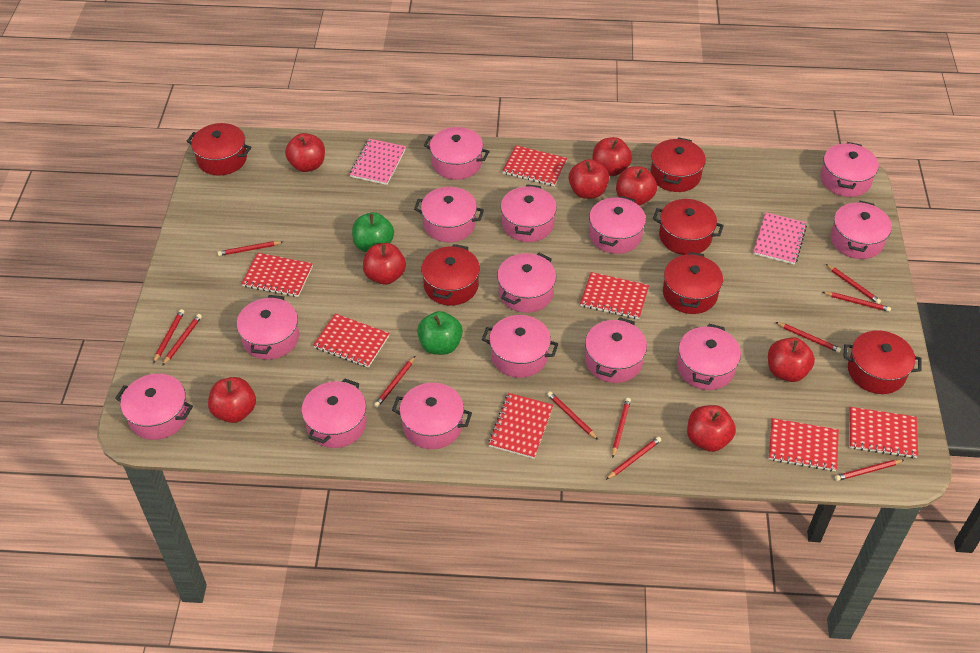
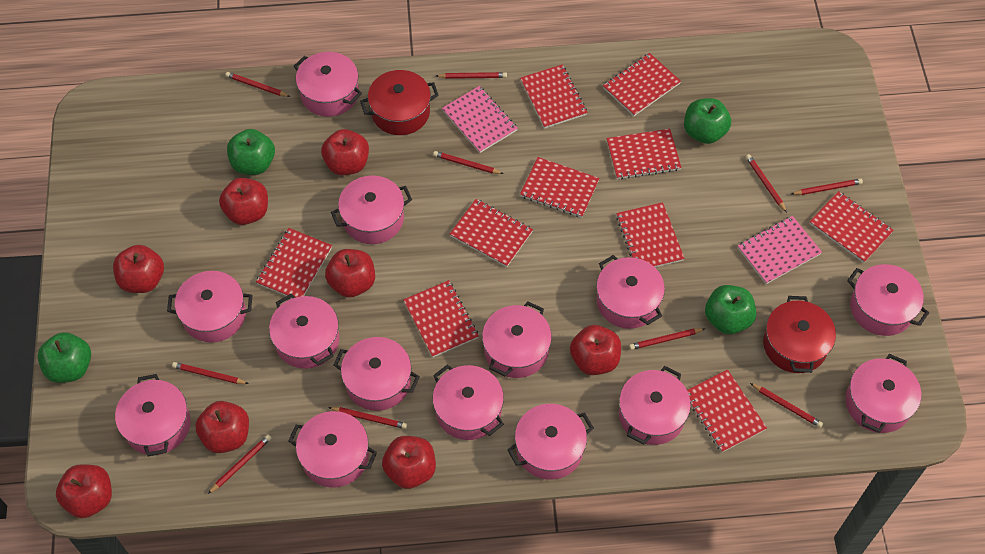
green apple: 2 -> 4
red notebook: 7 -> 10
red pencil: 11 -> 10
red pot: 6 -> 2

